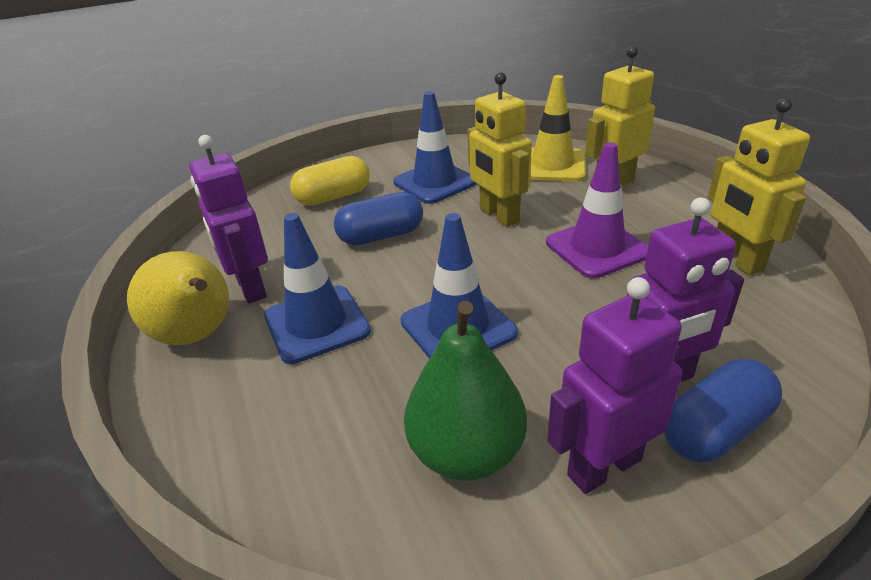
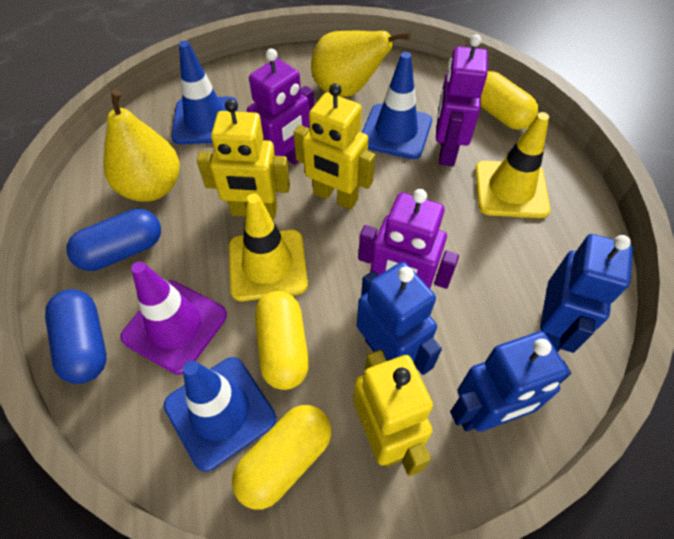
blue robot: 0 -> 3
green pear: 1 -> 0
yellow capsule: 1 -> 3
yellow pear: 1 -> 2
yellow traffic cone: 1 -> 2

